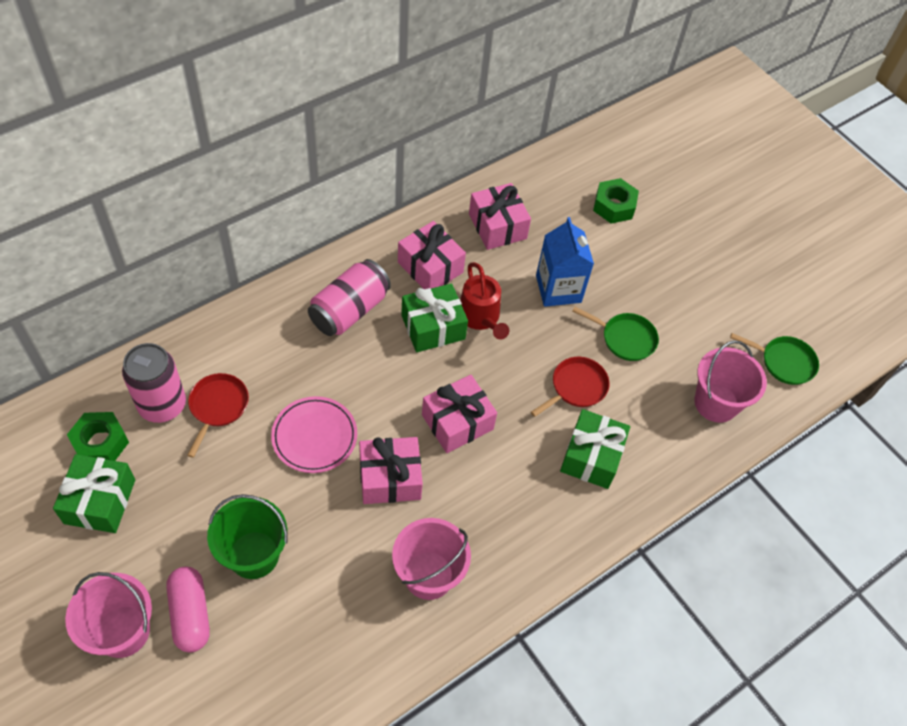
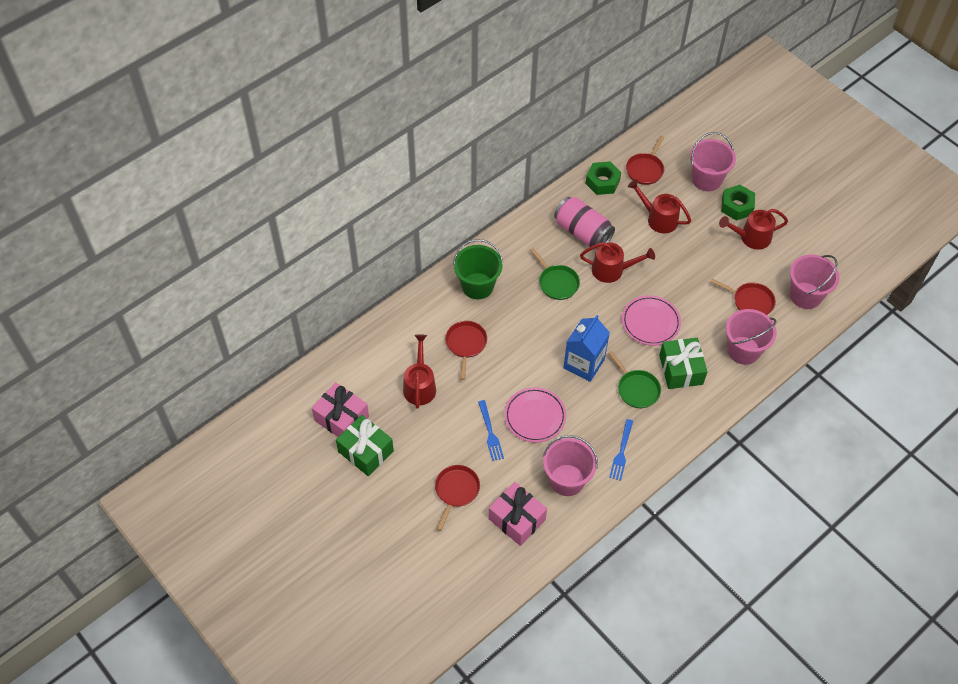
blue fork: 0 -> 2
green gift: 3 -> 2
pink bucket: 3 -> 4
pink can: 2 -> 1
pink capsule: 1 -> 0
pink gift: 4 -> 2
pink plate: 1 -> 2
red pan: 2 -> 4
red watering can: 1 -> 4

